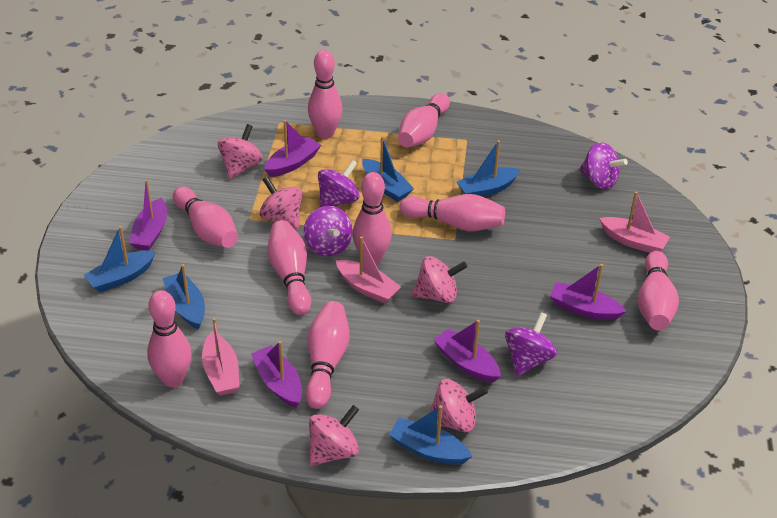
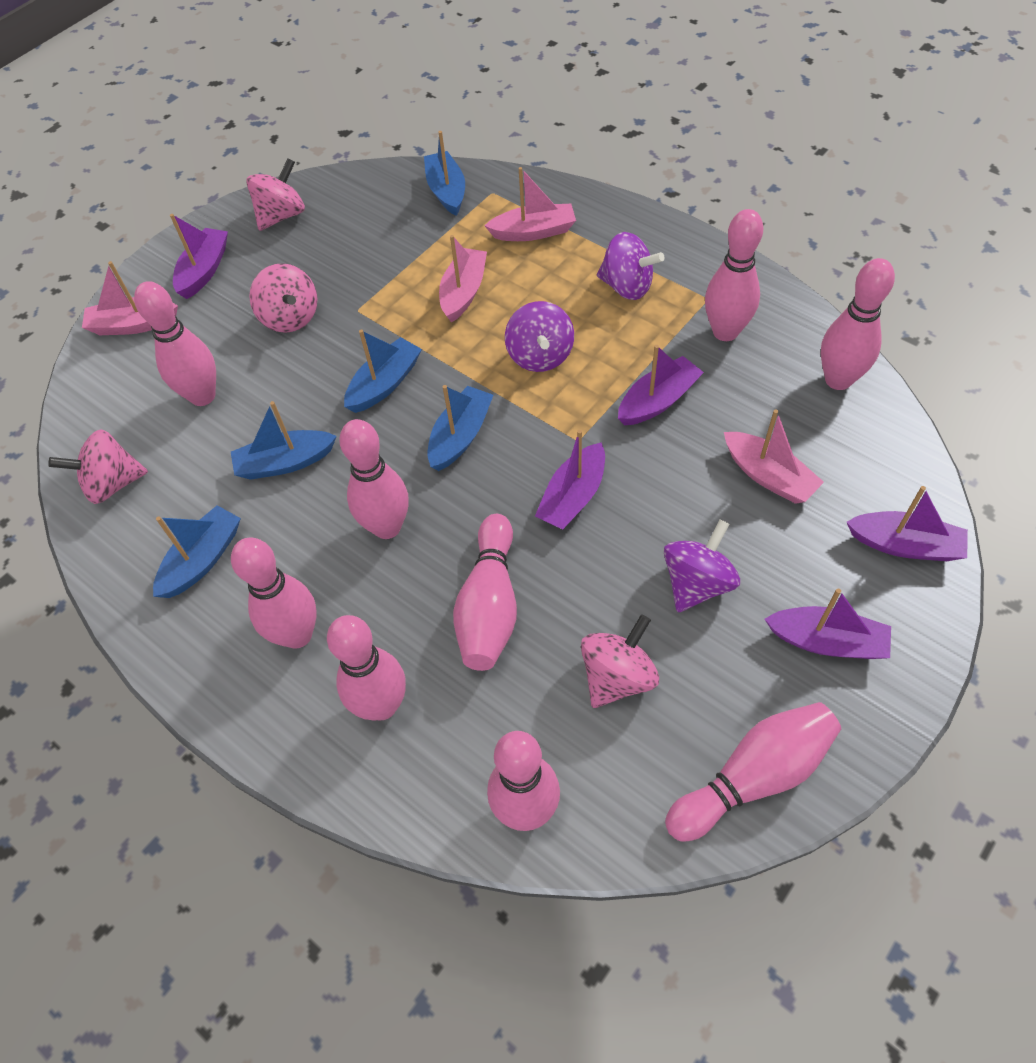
pink boat: 3 -> 4
pink spinning top: 5 -> 4
purple spinning top: 4 -> 3

